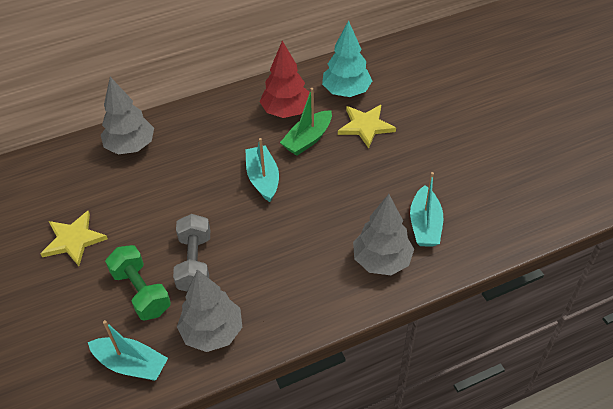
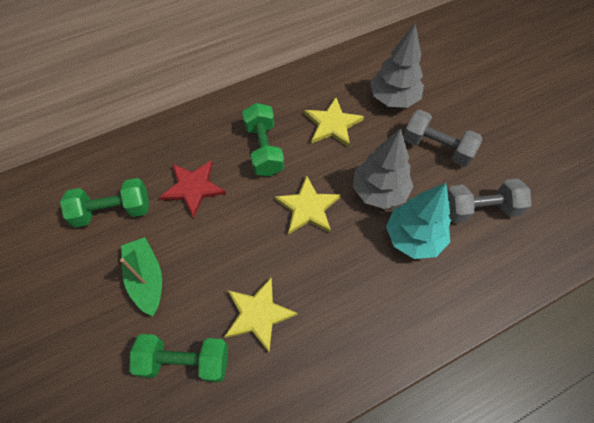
green dumbbell: 1 -> 3
grey dumbbell: 1 -> 2
grey tree: 3 -> 2
red star: 0 -> 1
red tree: 1 -> 0
turquoise boat: 3 -> 0
yellow star: 2 -> 3

